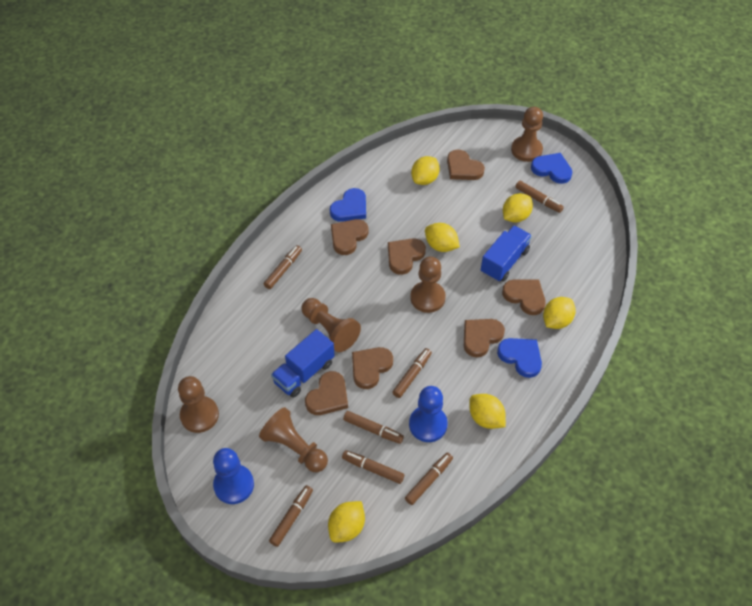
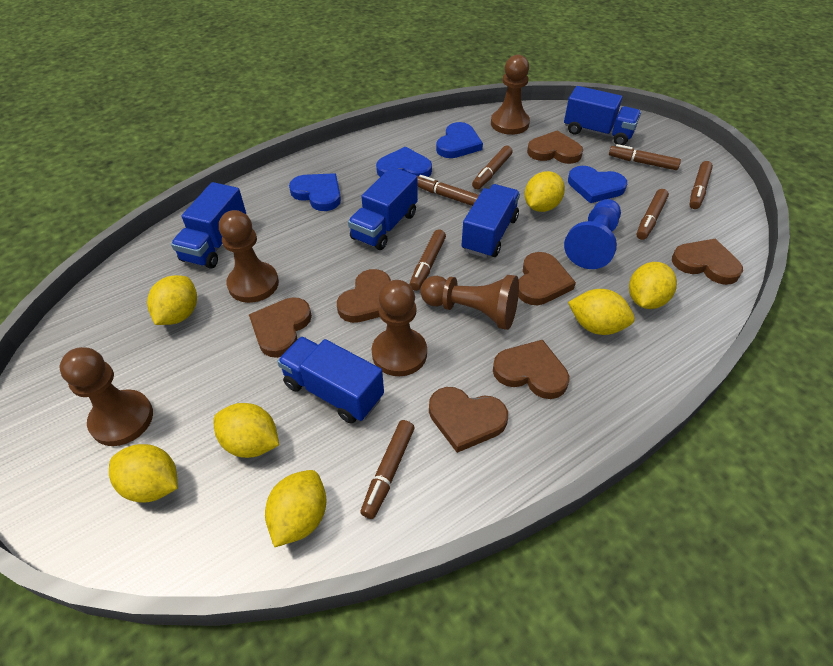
blue heart: 3 -> 4
blue pawn: 2 -> 1
blue truck: 2 -> 5
yellow lemon: 6 -> 7

